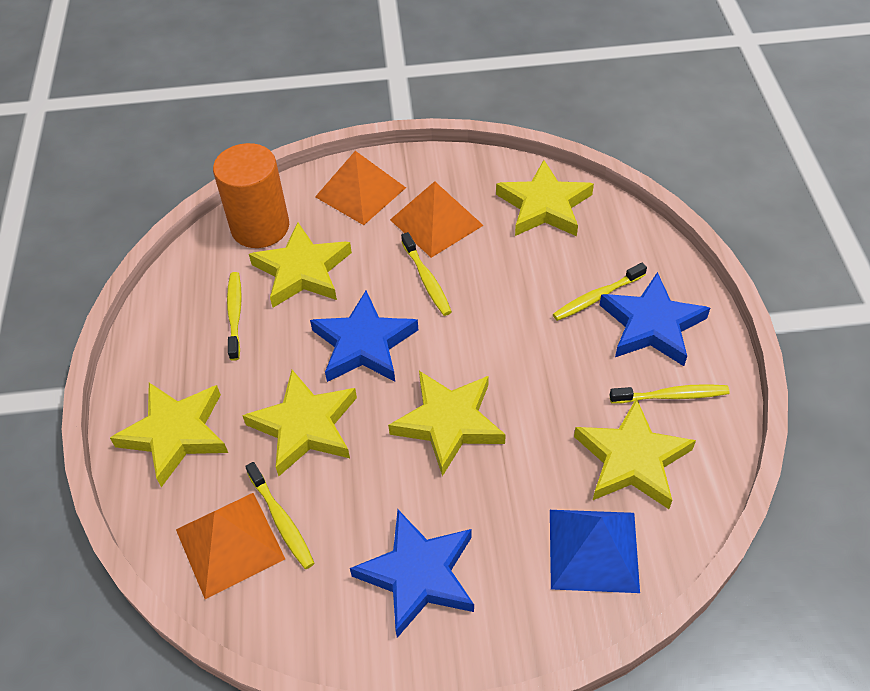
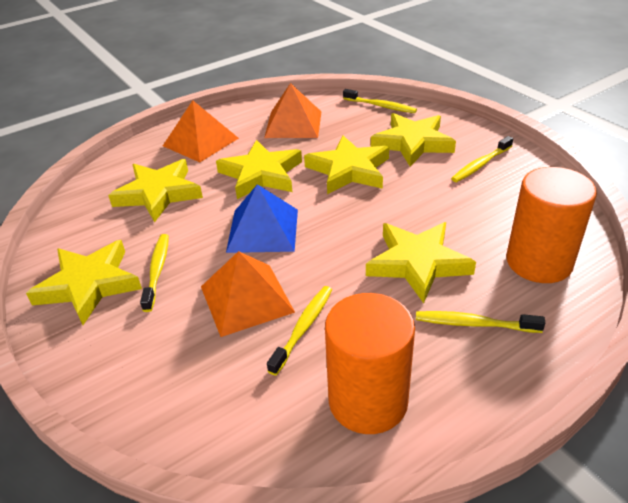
blue star: 3 -> 0
orange cylinder: 1 -> 2

